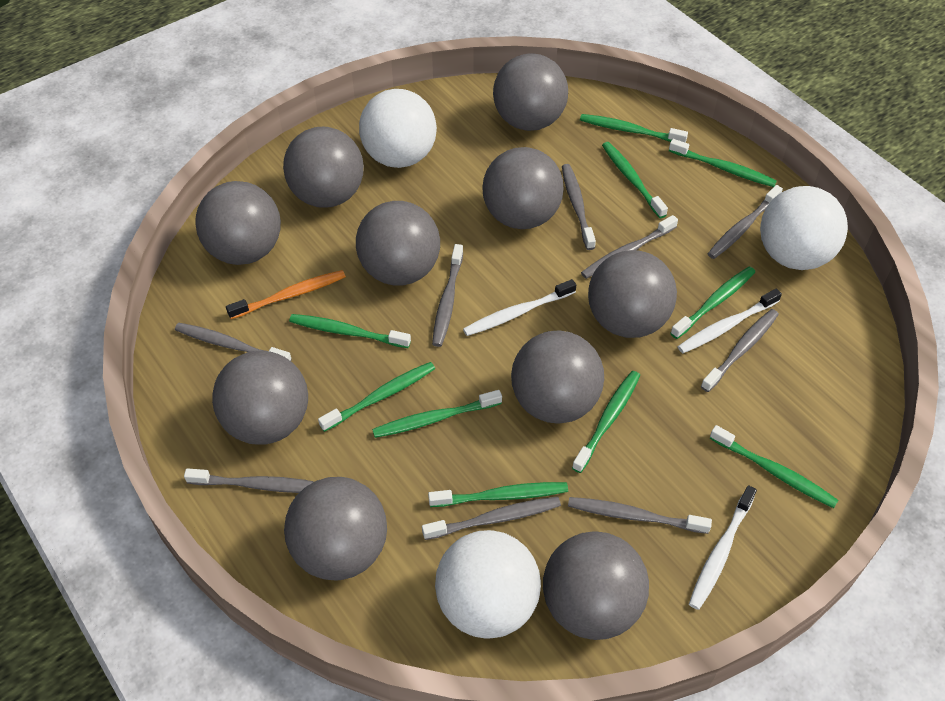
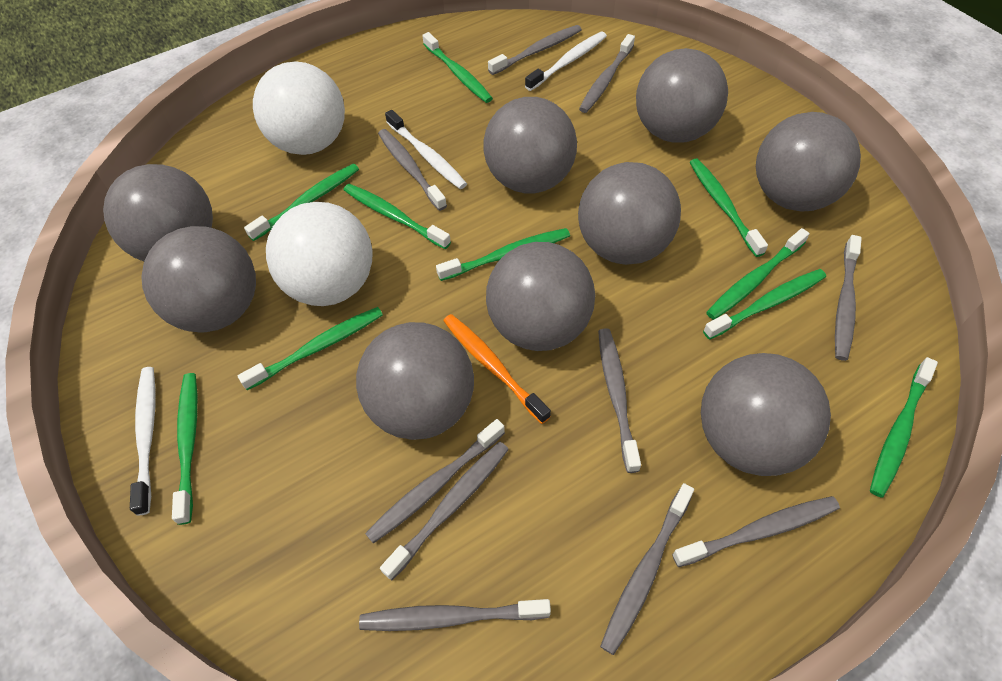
grey ball: 10 -> 9
grey toothbrush: 9 -> 10
white ball: 3 -> 2

